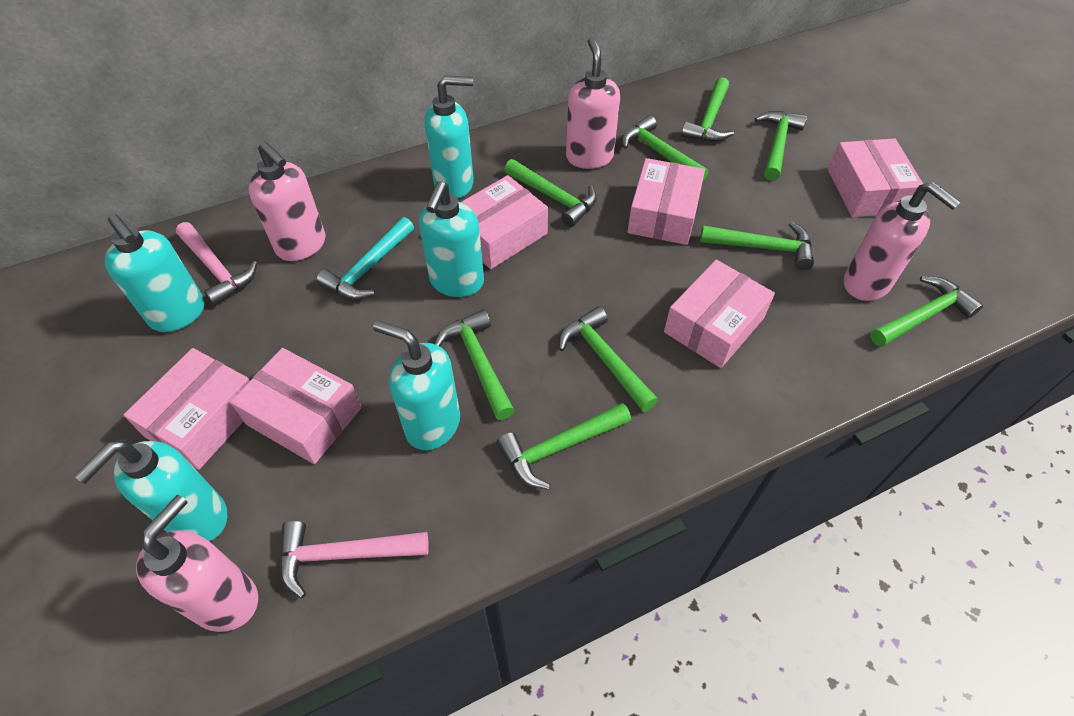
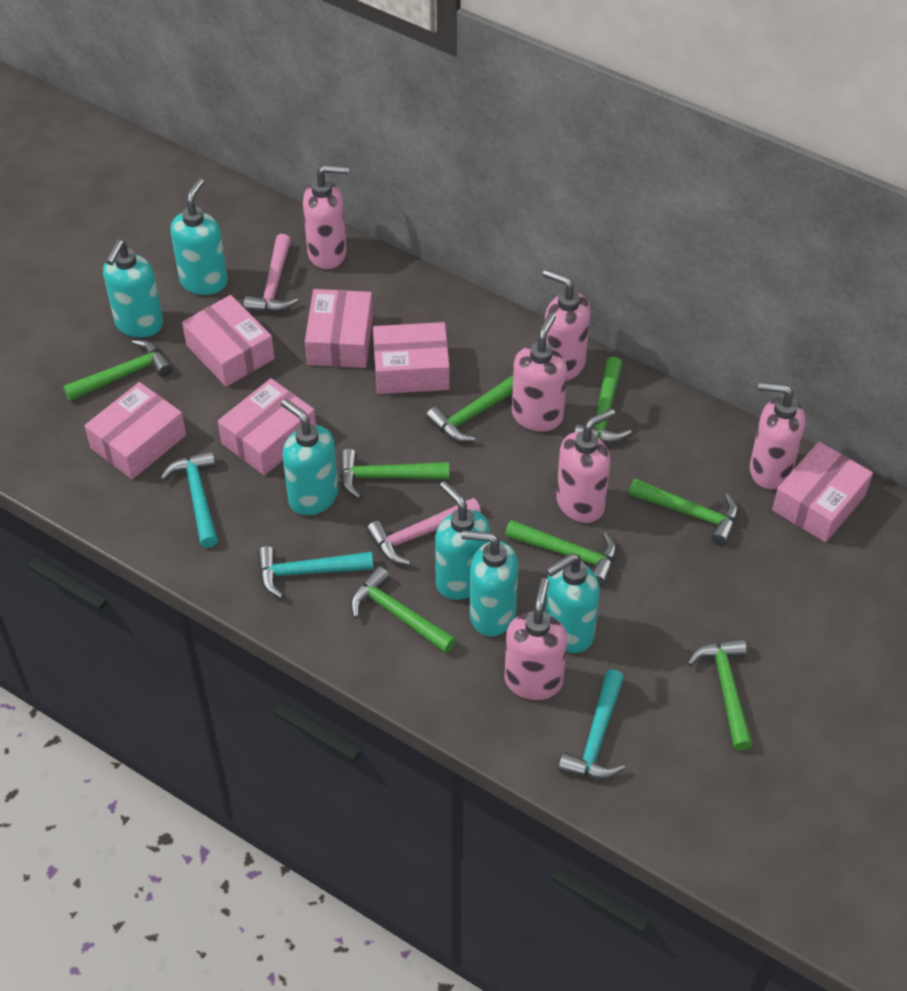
green hammer: 9 -> 8
pink soap dispenser: 4 -> 6
turquoise hammer: 1 -> 3
turquoise soap dispenser: 5 -> 6

